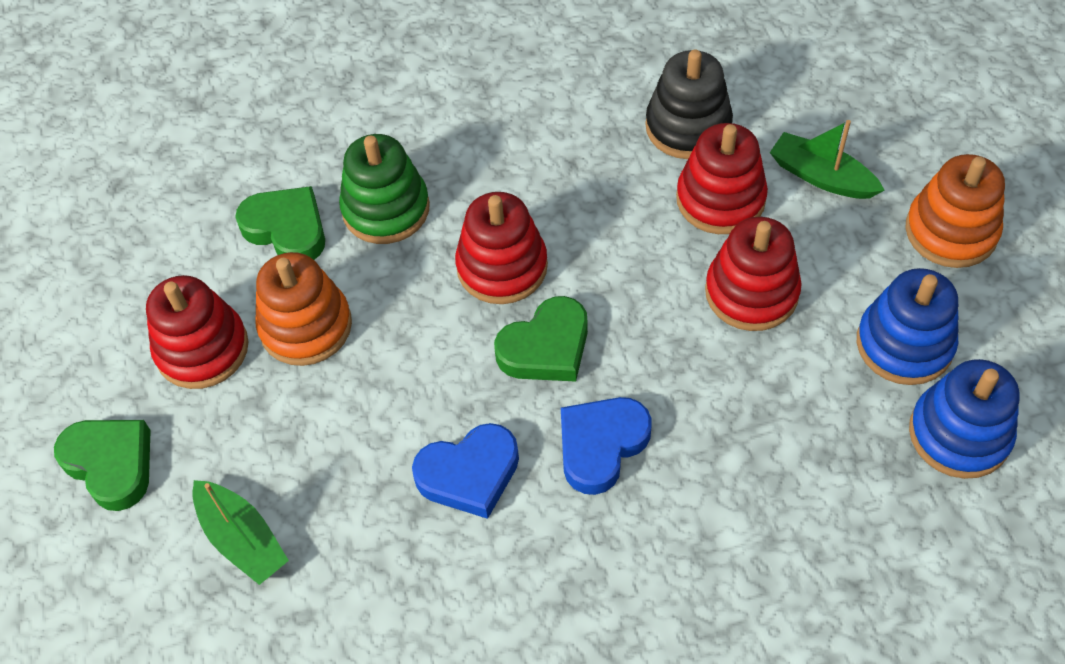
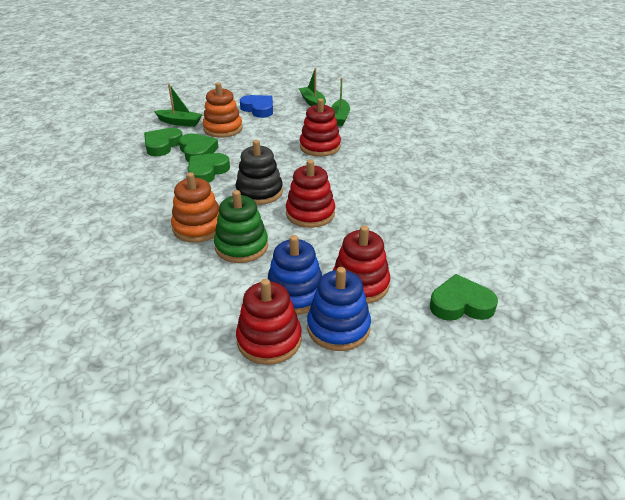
blue heart: 2 -> 1
green boat: 2 -> 3
green heart: 3 -> 4

